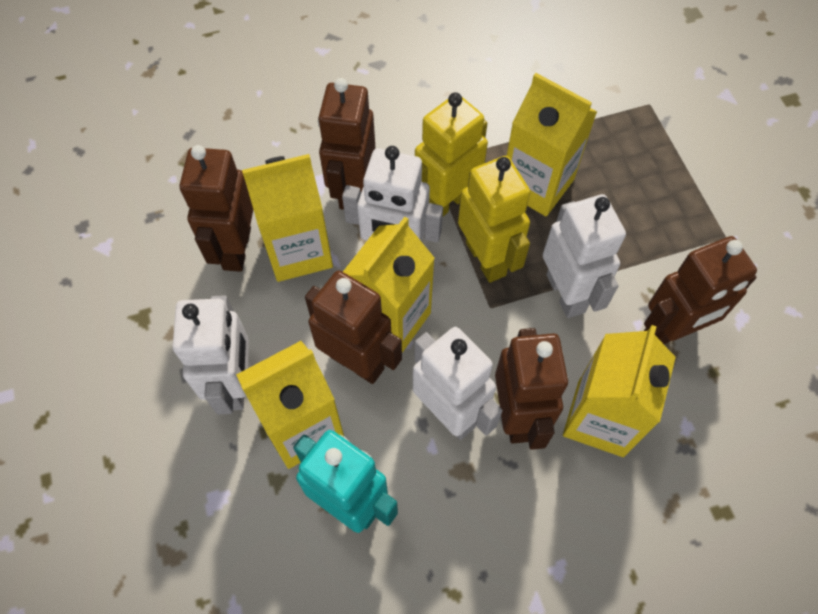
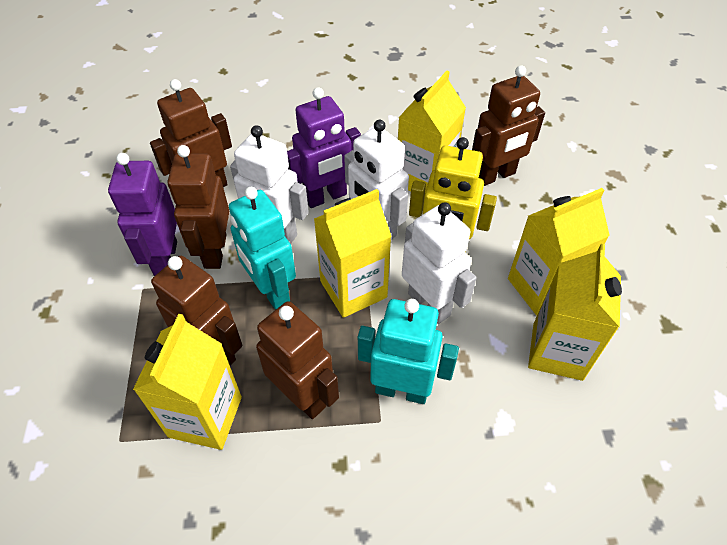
purple robot: 0 -> 2
turquoise robot: 1 -> 2
white robot: 4 -> 3
yellow robot: 2 -> 1

